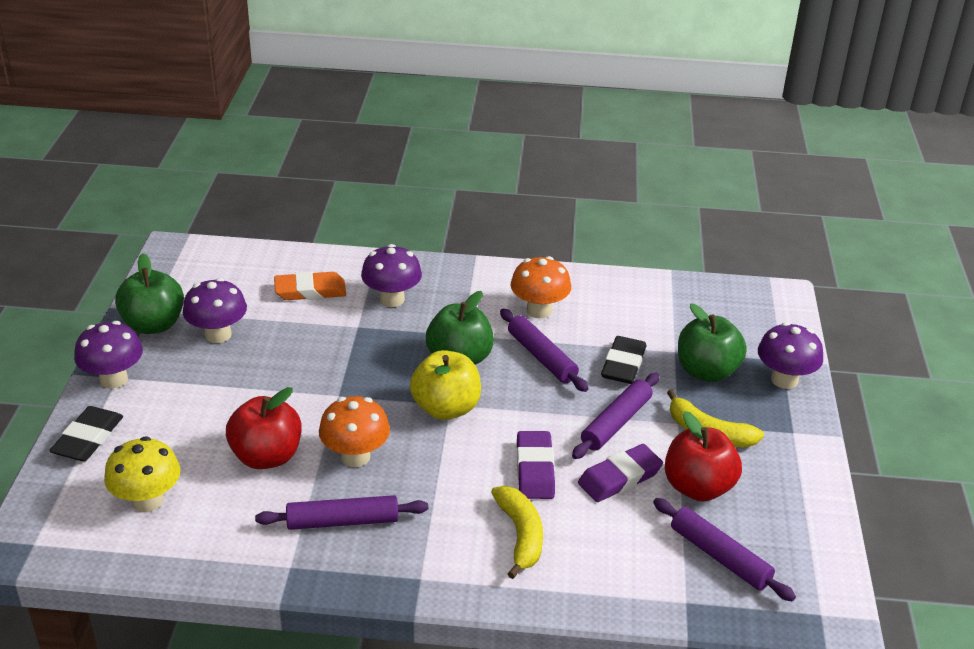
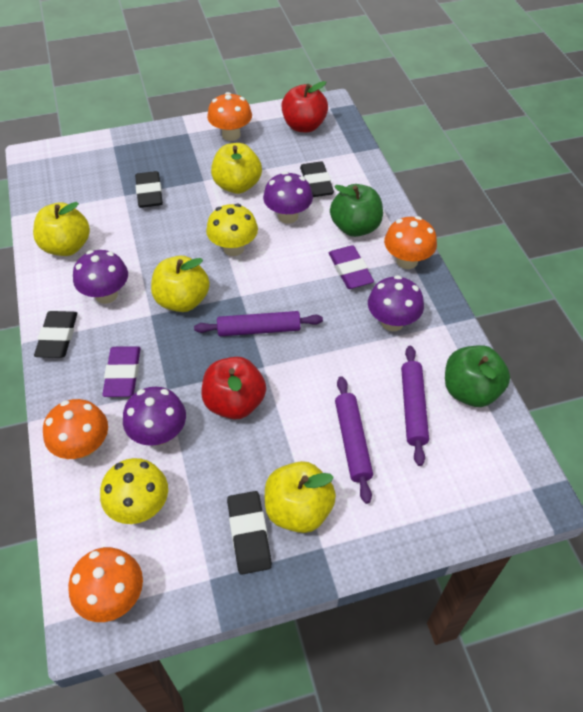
black eraser: 2 -> 4
green apple: 3 -> 2
orange eraser: 1 -> 0
orange mushroom: 2 -> 4
purple rolling pin: 4 -> 3
yellow apple: 1 -> 4
yellow banana: 2 -> 0
yellow mushroom: 1 -> 2

